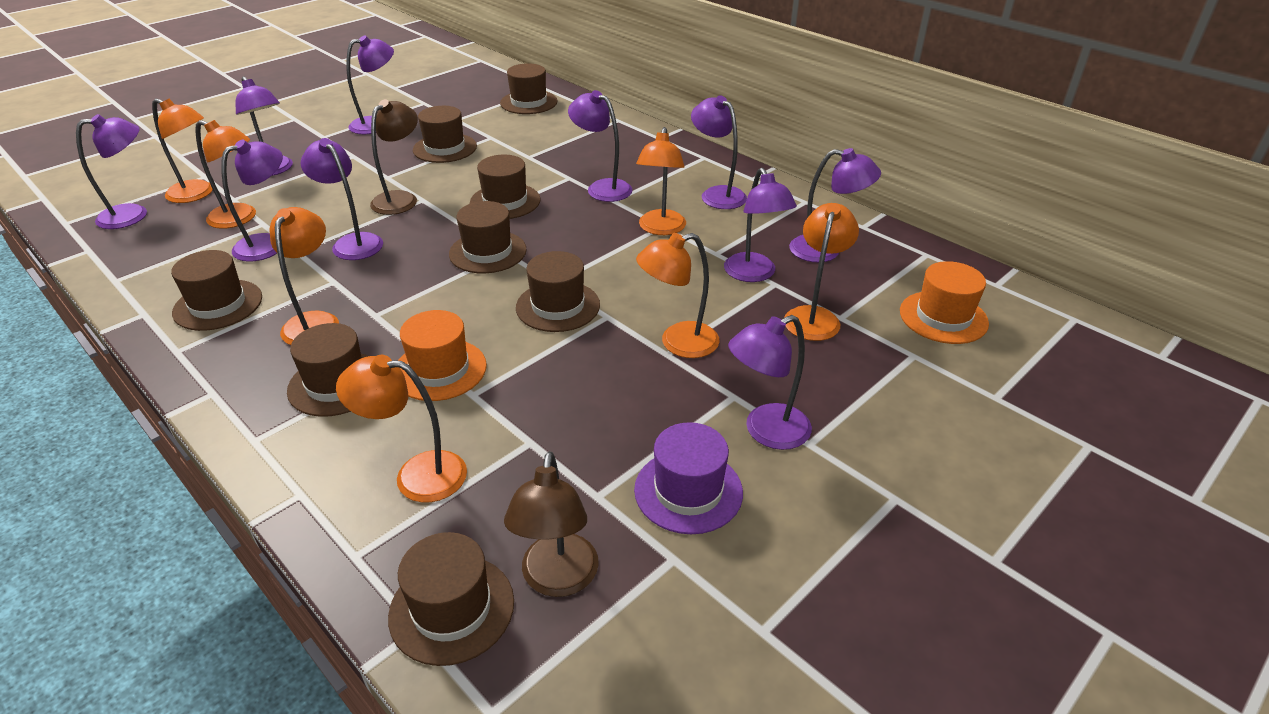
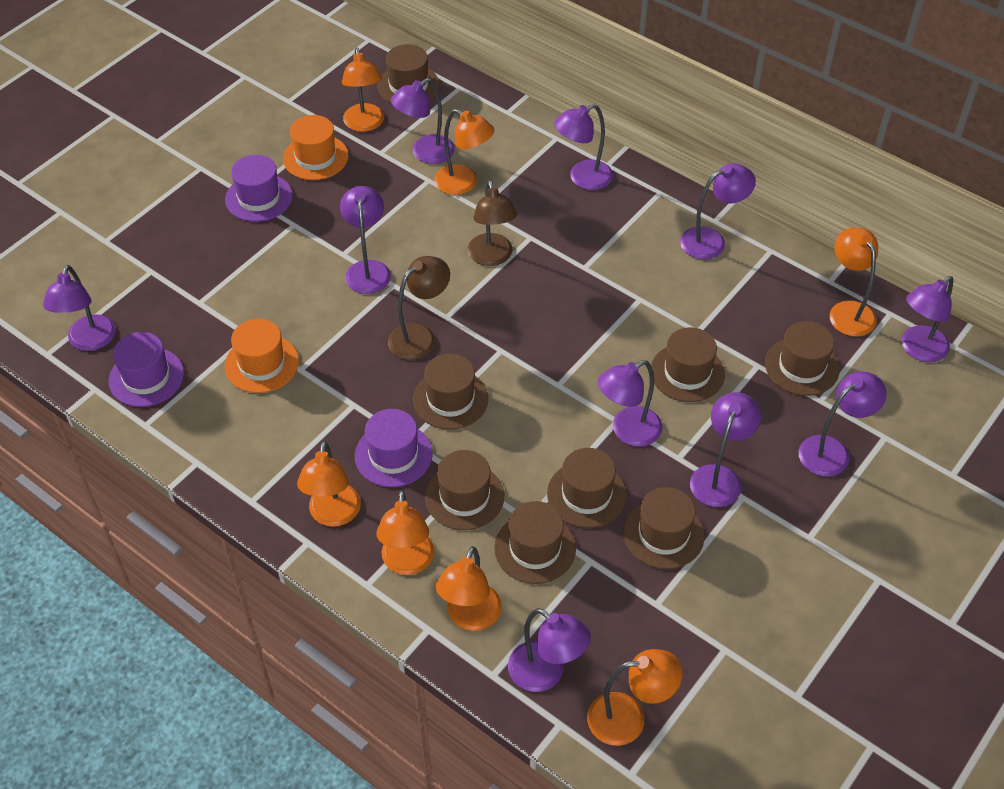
purple hat: 1 -> 3

